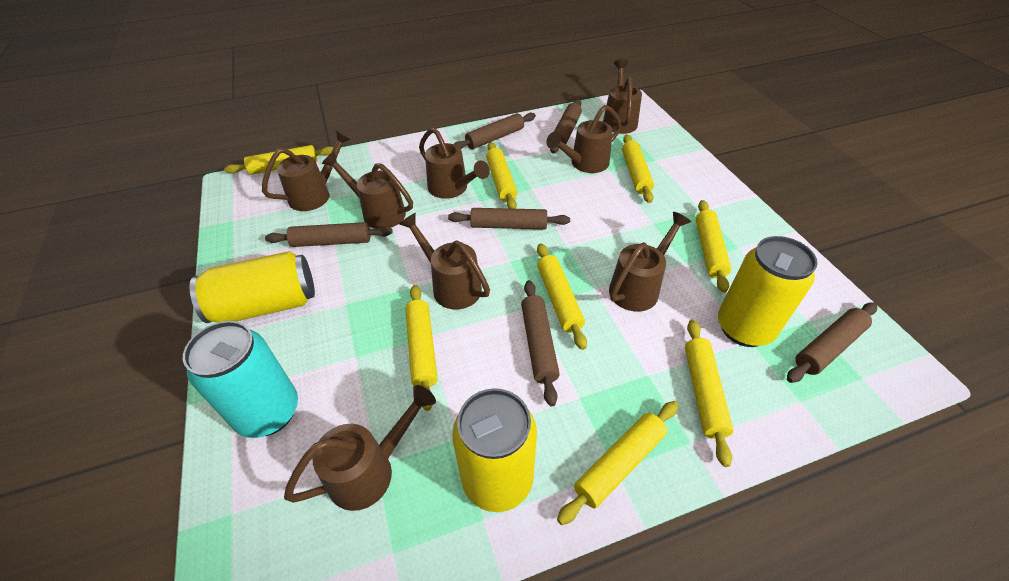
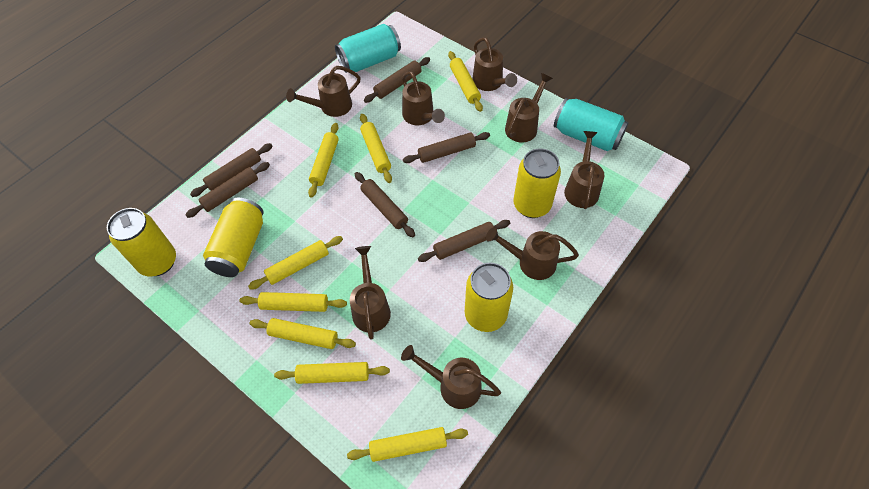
turquoise can: 1 -> 2
yellow can: 3 -> 4

